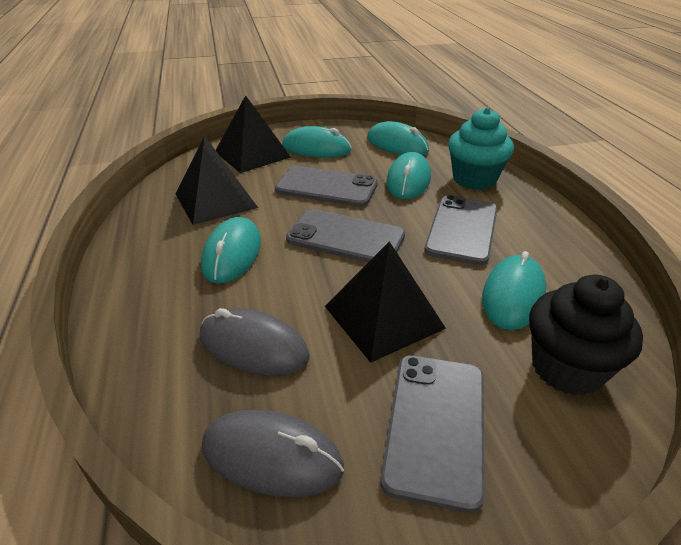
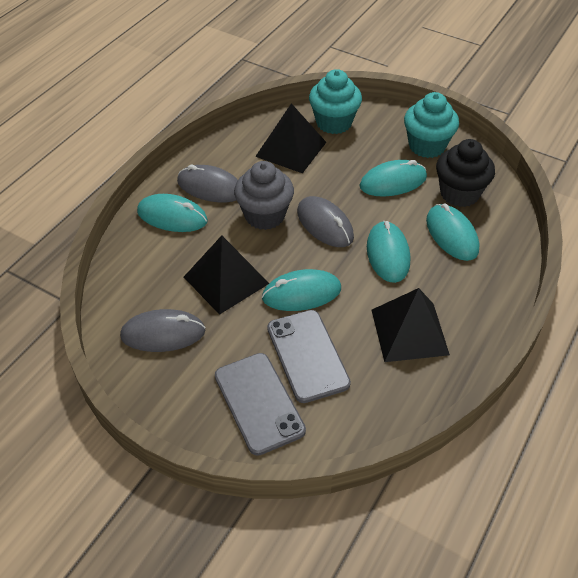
grey cupcake: 0 -> 1
grey mouse: 2 -> 3
grey phone: 4 -> 2
turquoise cupcake: 1 -> 2

